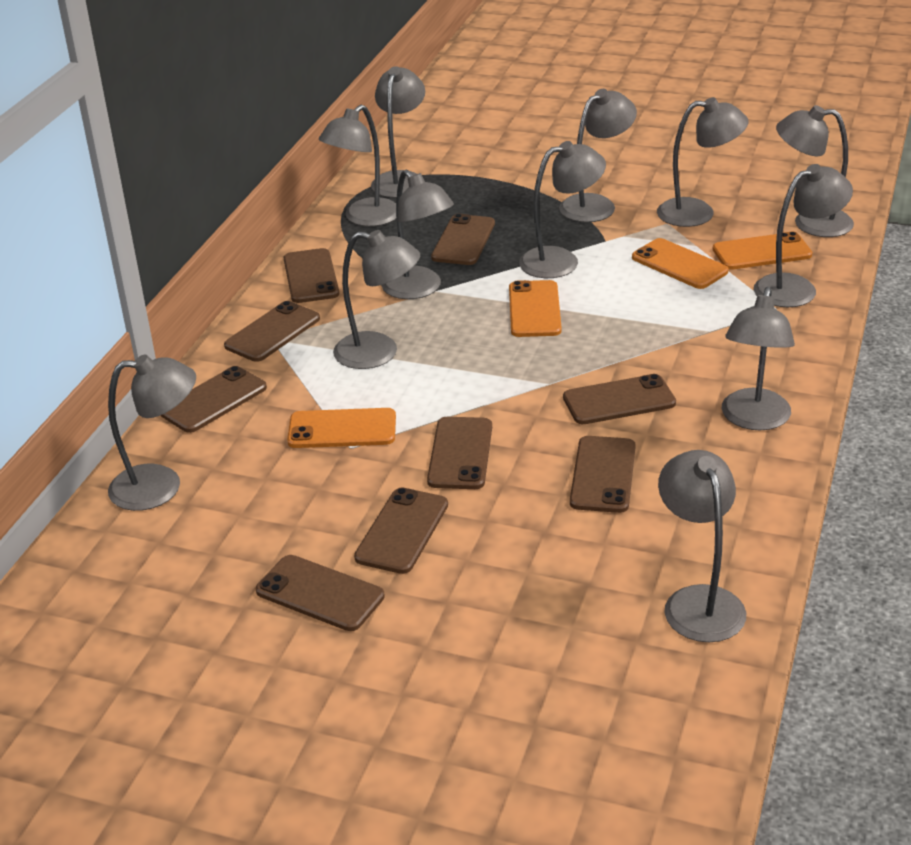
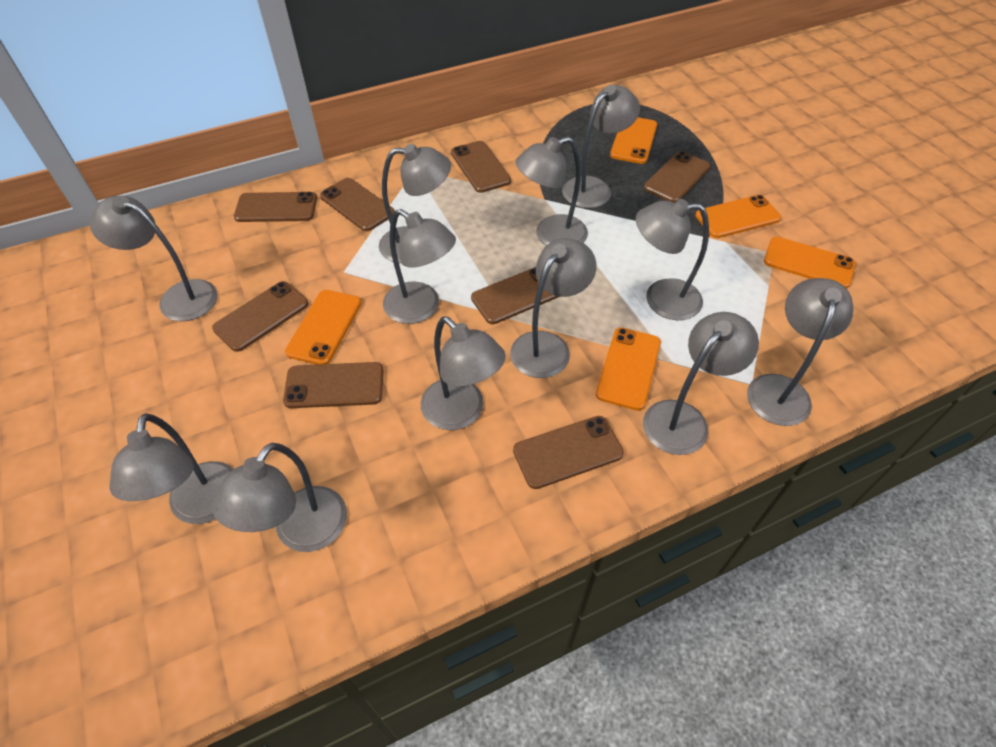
brown phone: 9 -> 8
orange phone: 4 -> 5

